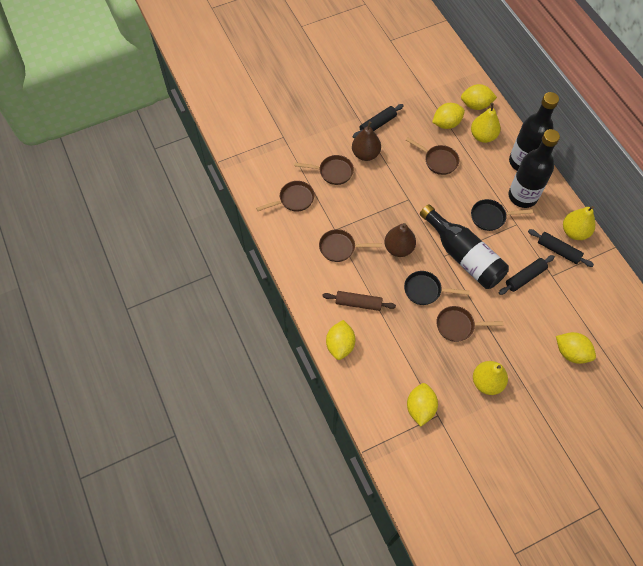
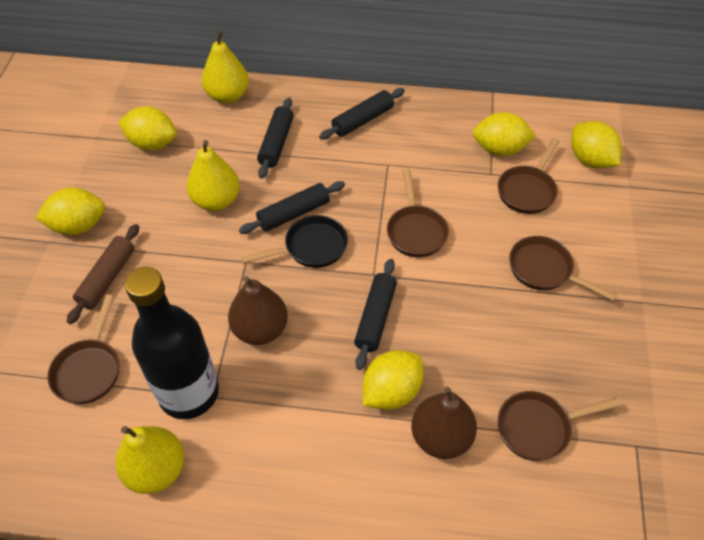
black bottle: 3 -> 1
black pan: 2 -> 1
black rolling pin: 3 -> 4

